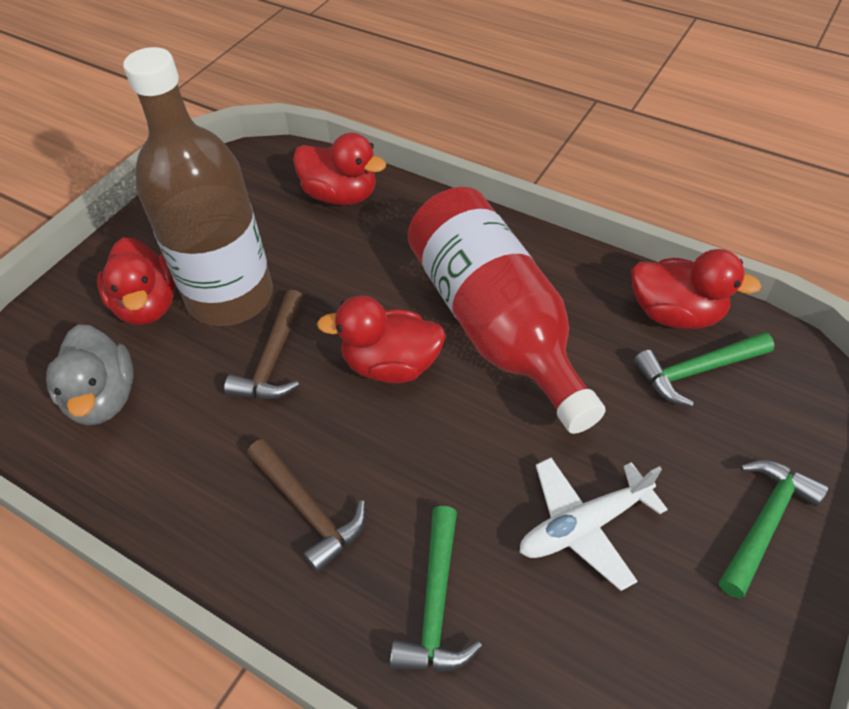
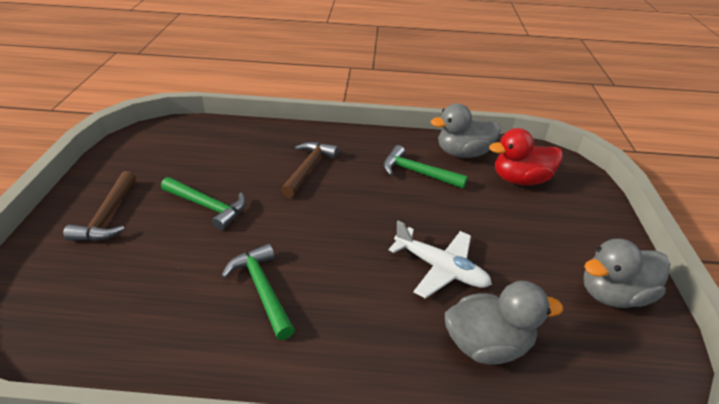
brown bottle: 1 -> 0
grey duck: 1 -> 3
red bottle: 1 -> 0
red duck: 4 -> 1

